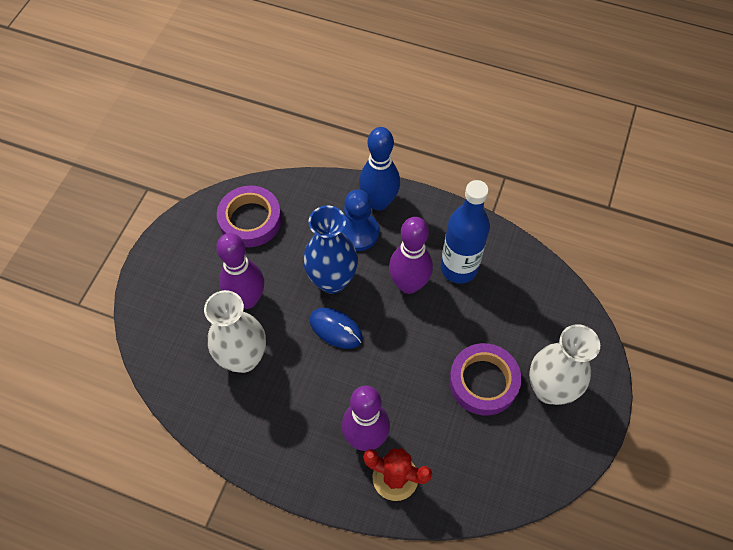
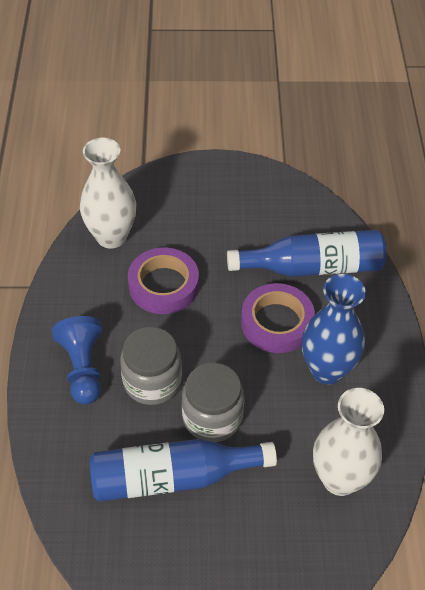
blue bottle: 1 -> 2
blue bowling pin: 1 -> 0
blue mouse: 1 -> 0
grey jar: 0 -> 2
purple bowling pin: 3 -> 0
red cactus: 1 -> 0

